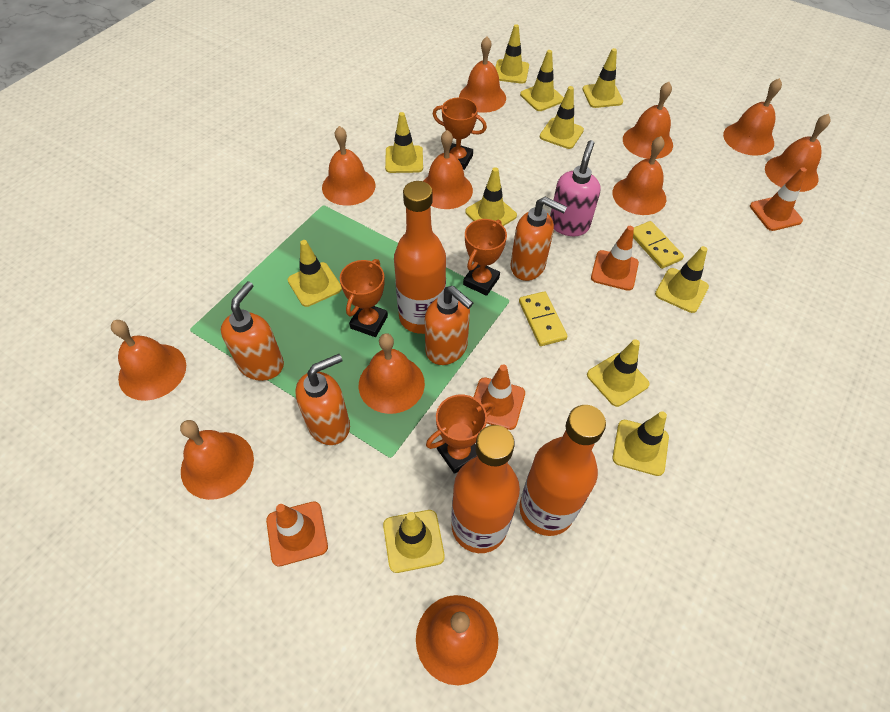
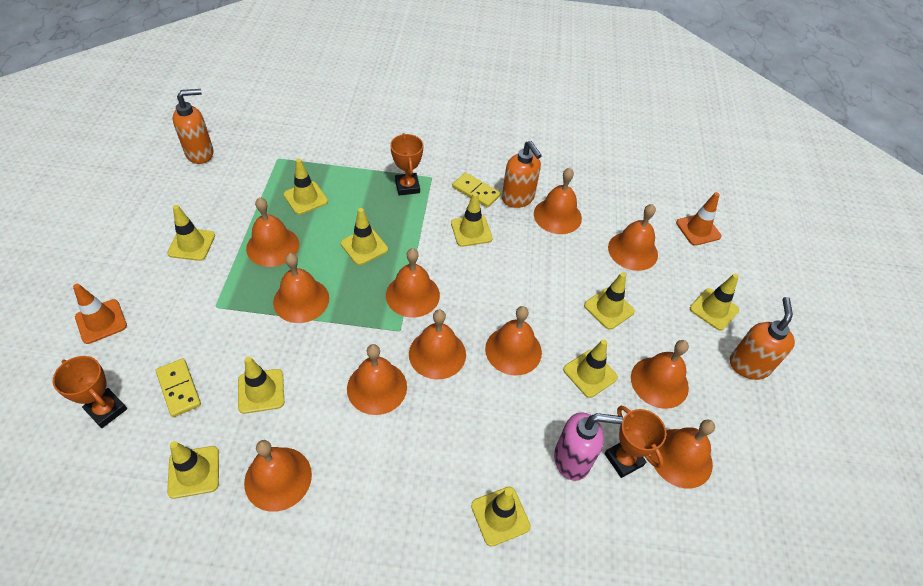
orange bottle: 3 -> 0
orange soap dispenser: 4 -> 3
orange traffic cone: 4 -> 2
orange trophy: 4 -> 3
yellow traffic cone: 11 -> 10

